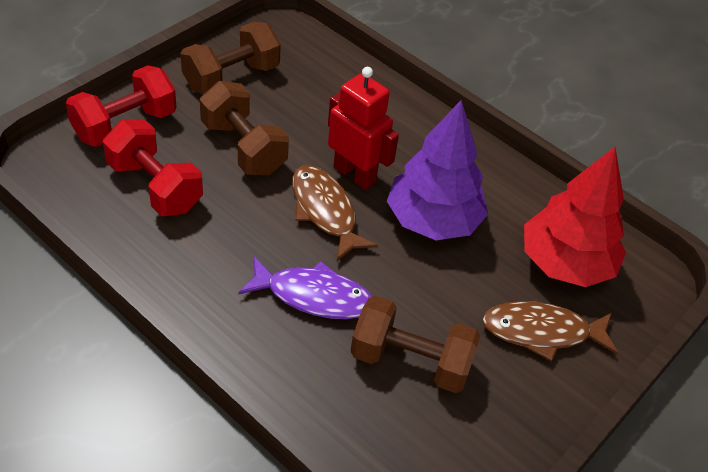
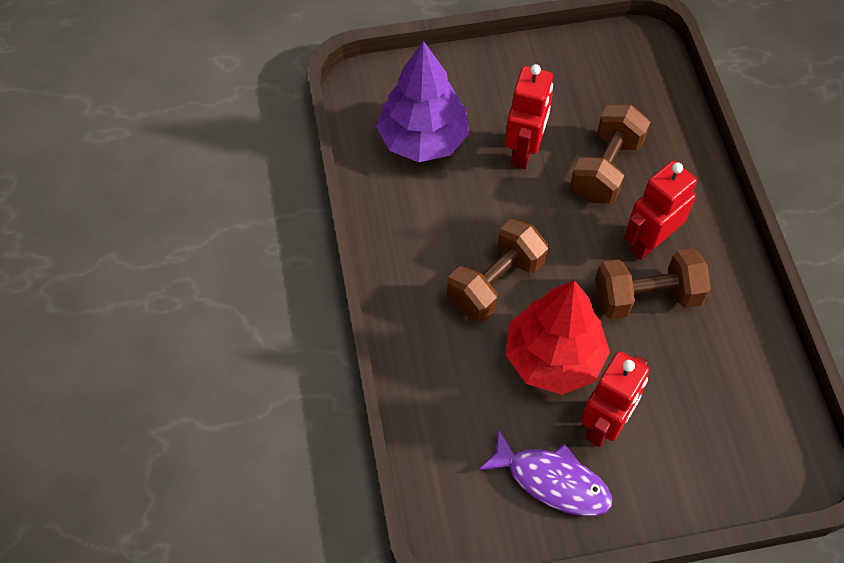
brown fish: 2 -> 0
red dumbbell: 2 -> 0
red robot: 1 -> 3

